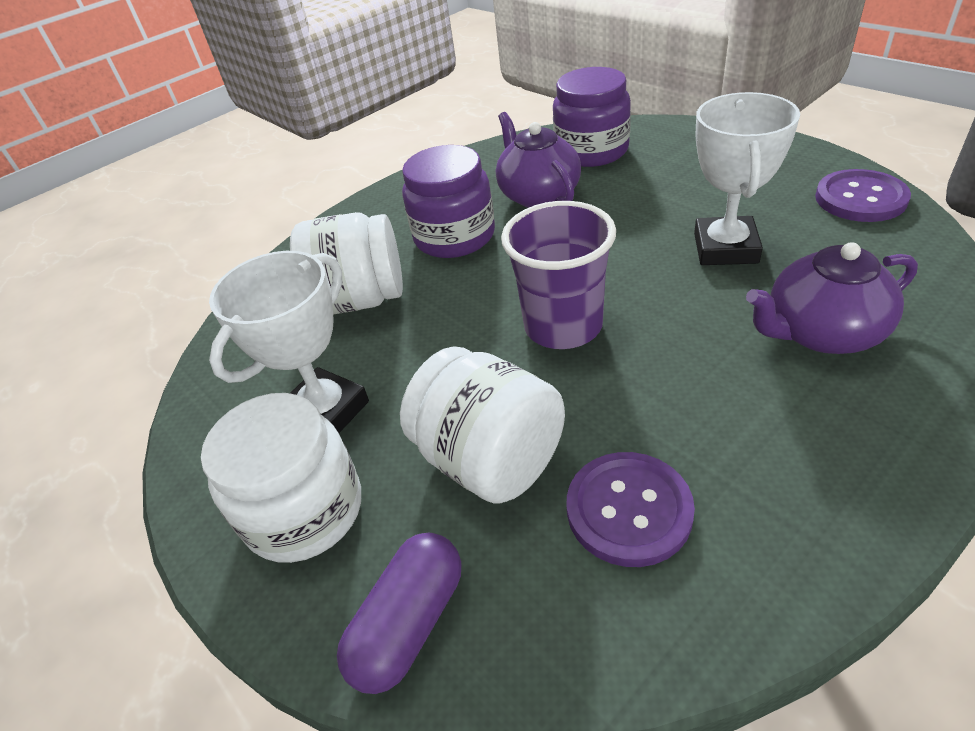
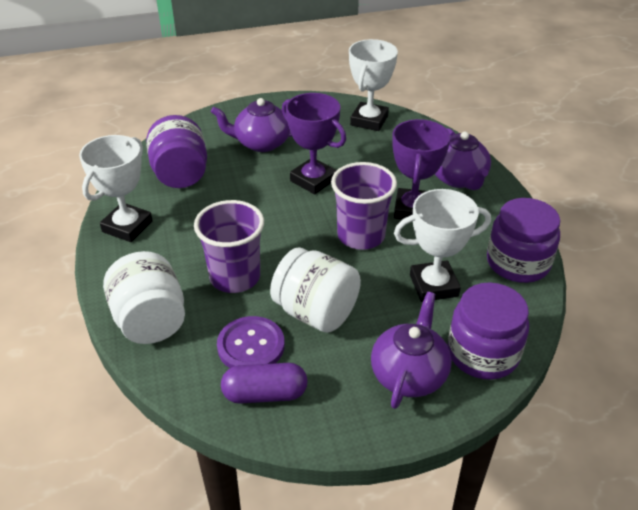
purple button: 2 -> 1
purple cup: 1 -> 2
purple jar: 2 -> 3
purple teapot: 2 -> 3
purple trophy: 0 -> 2
white jar: 3 -> 2
white trophy: 2 -> 3

